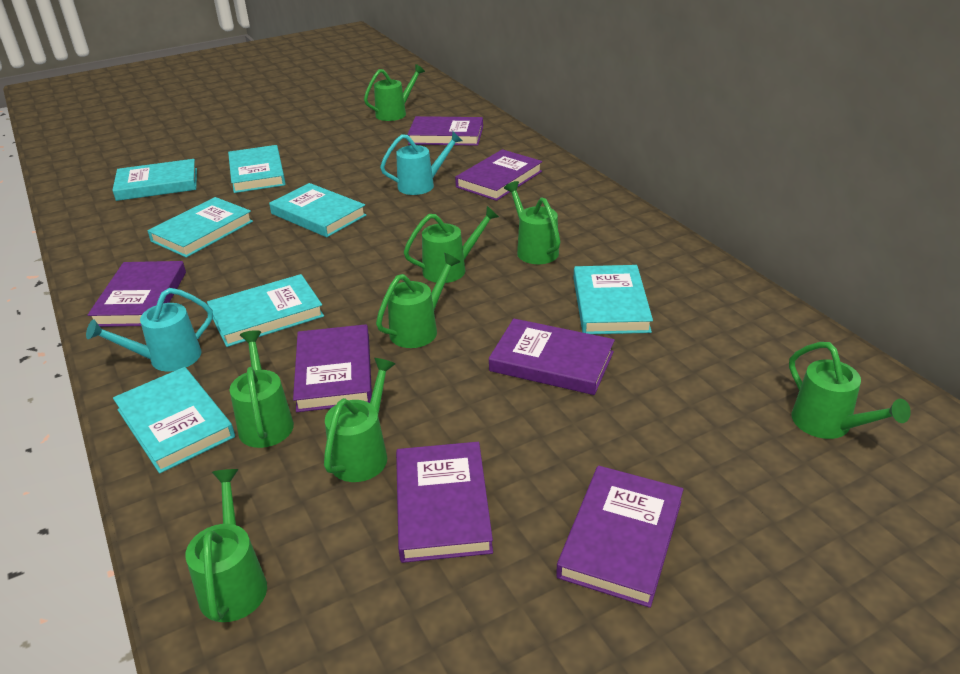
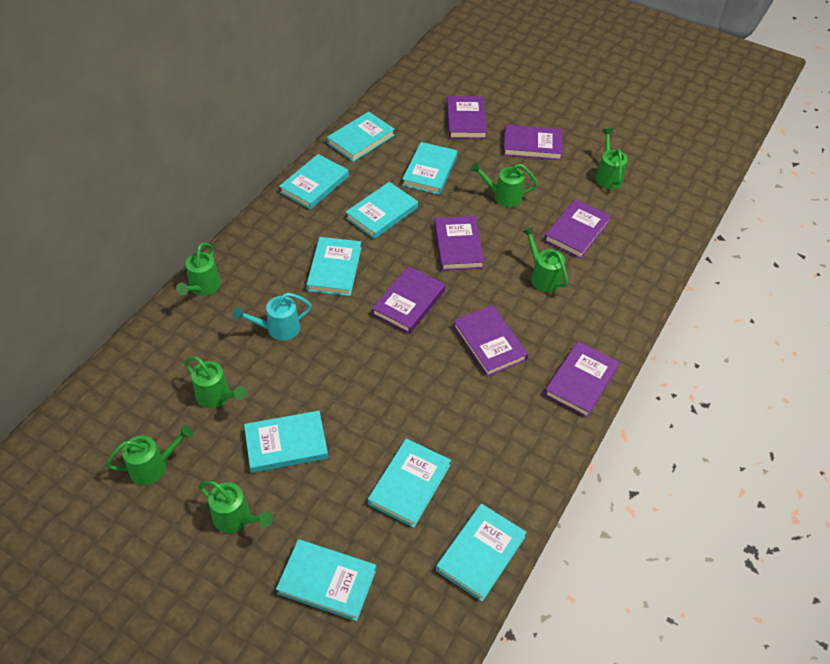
green watering can: 8 -> 7
turquoise book: 7 -> 9
turquoise watering can: 2 -> 1

